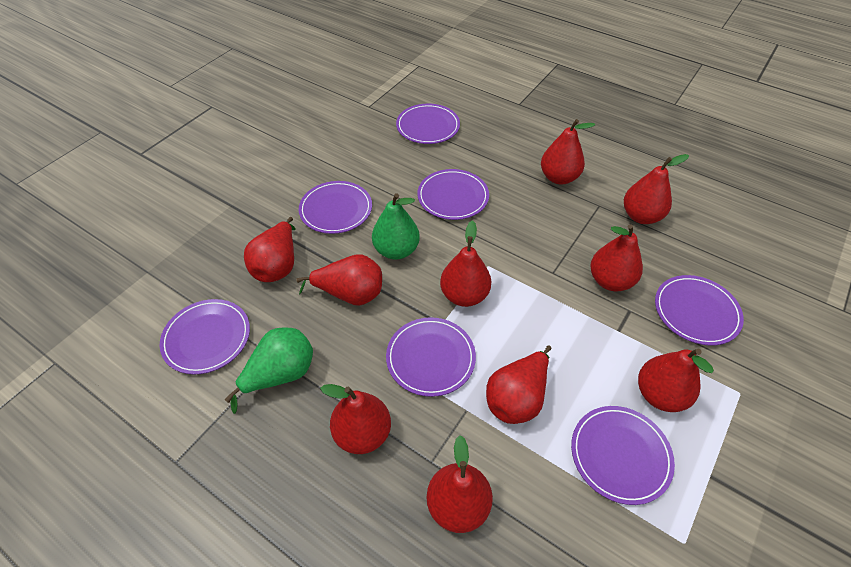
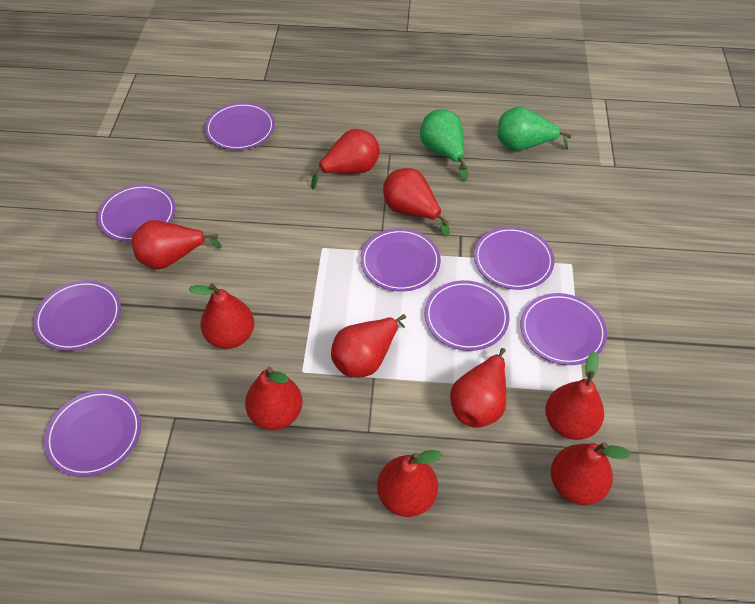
purple plate: 7 -> 8

